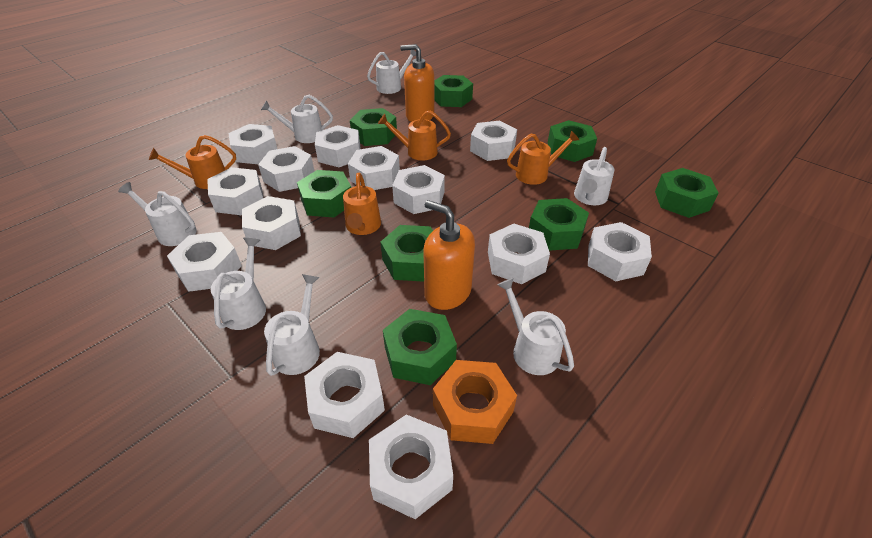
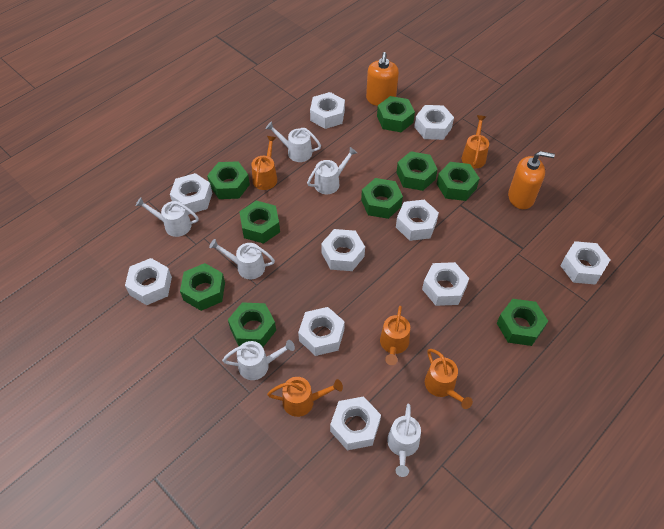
green nut: 8 -> 9
orange nut: 1 -> 0
orange watering can: 4 -> 5
white nut: 13 -> 10
white watering can: 7 -> 6

